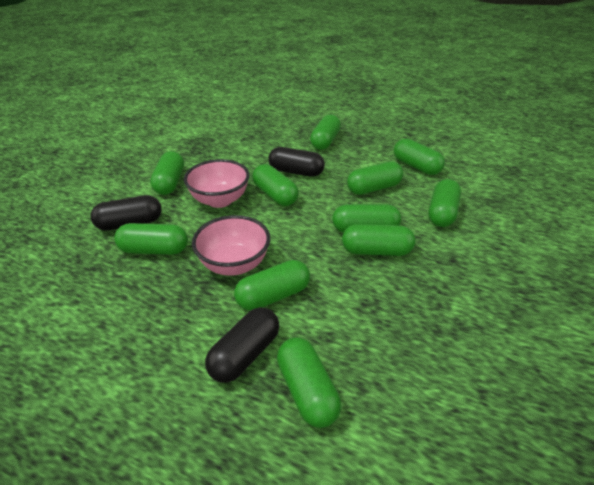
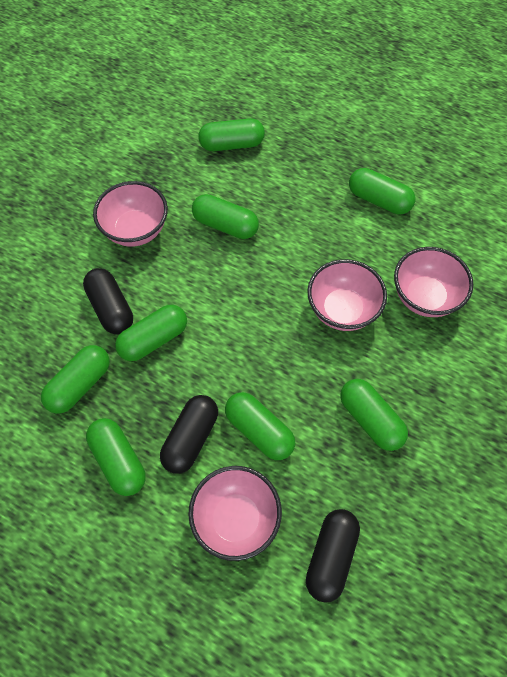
green capsule: 11 -> 8
pink bowl: 2 -> 4

